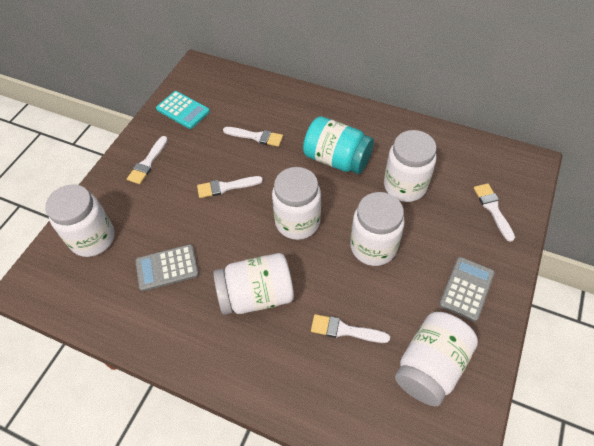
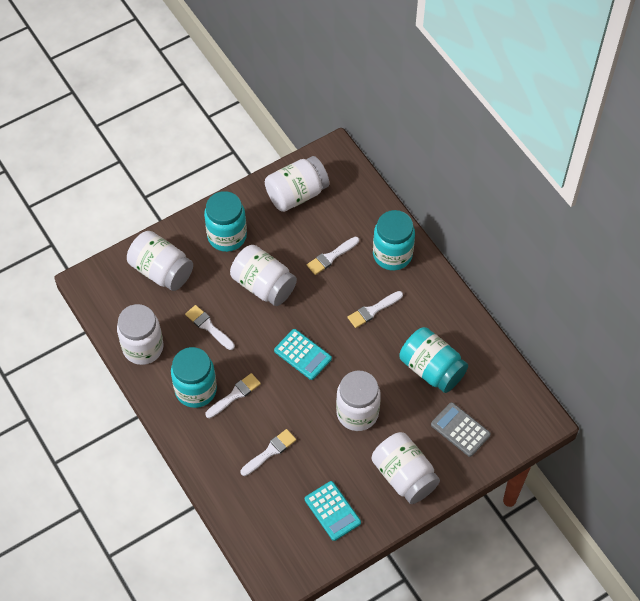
grey calculator: 2 -> 1
turquoise calculator: 1 -> 2
turquoise jar: 1 -> 4

